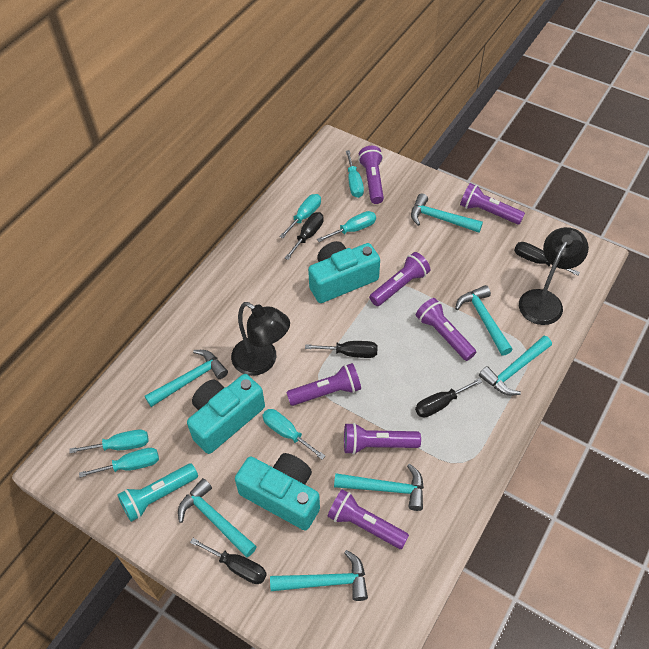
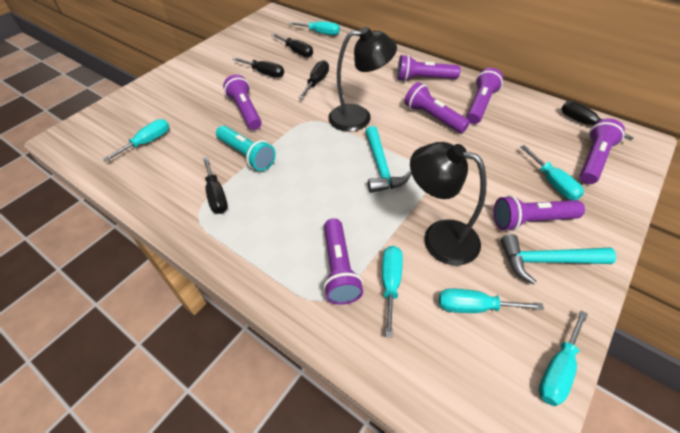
turquoise camera: 3 -> 0
turquoise hammer: 7 -> 2

